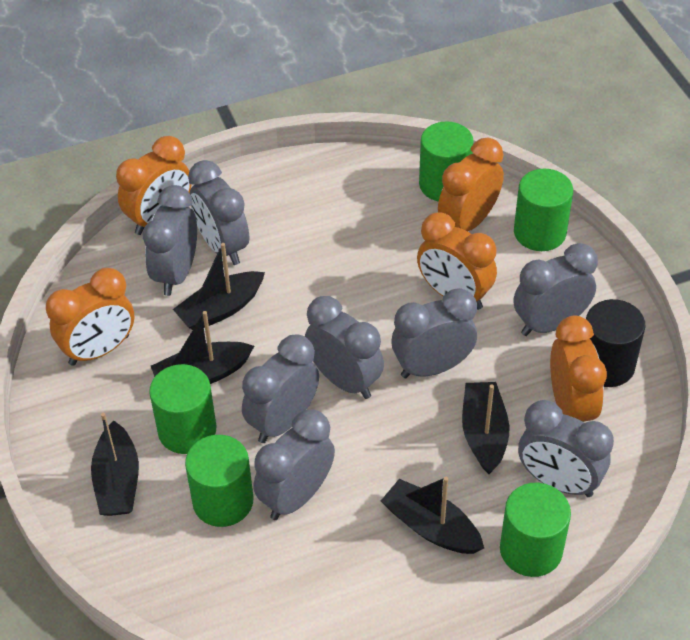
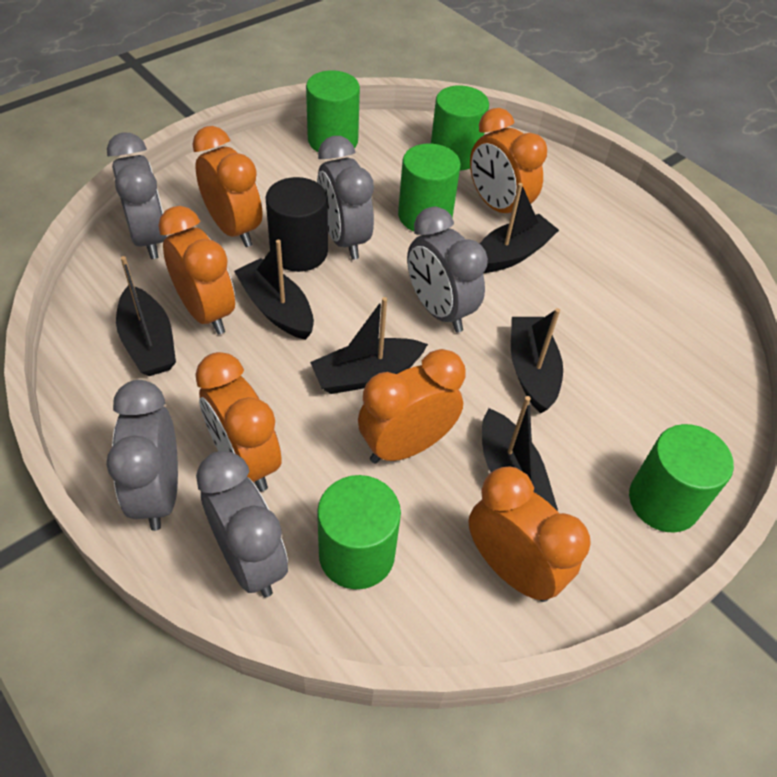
black boat: 5 -> 6
grey clock: 8 -> 5
orange clock: 5 -> 6

